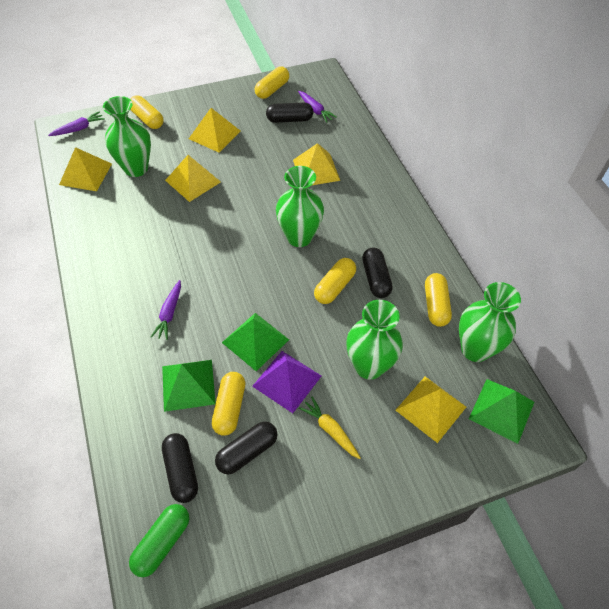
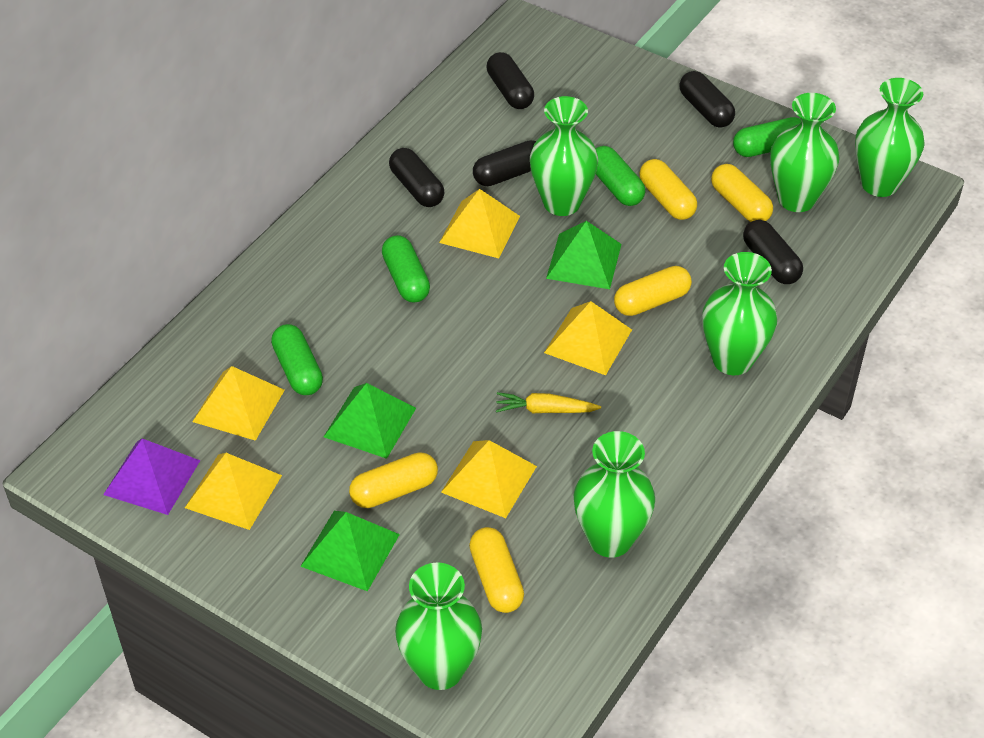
black capsule: 4 -> 5
green capsule: 1 -> 4
green vase: 4 -> 6
purple carrot: 3 -> 0

